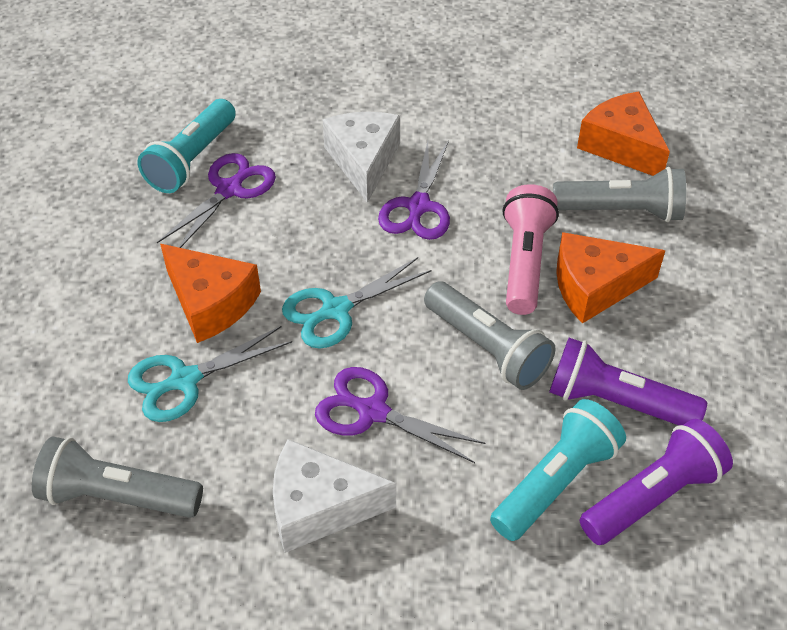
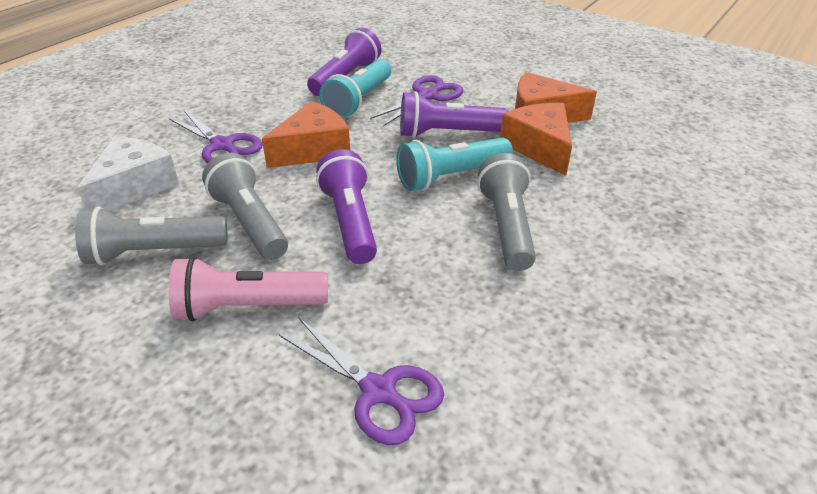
purple flashlight: 2 -> 3
turquoise scissors: 2 -> 0
white cheese: 2 -> 1

